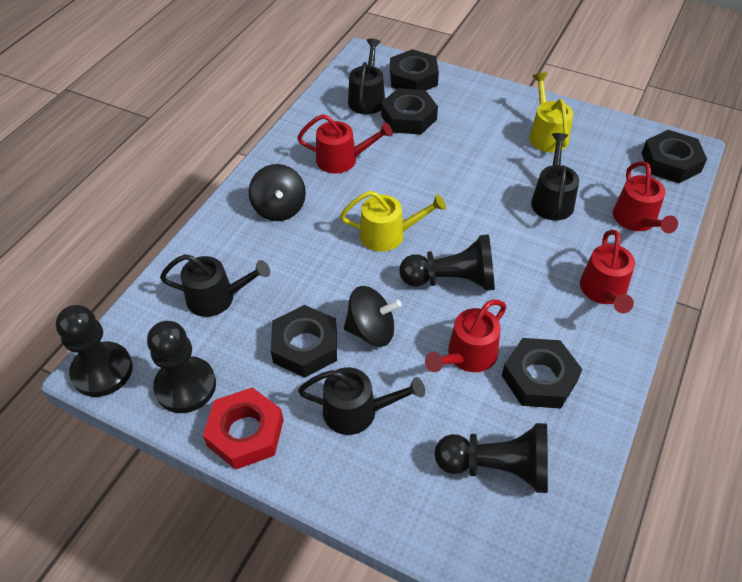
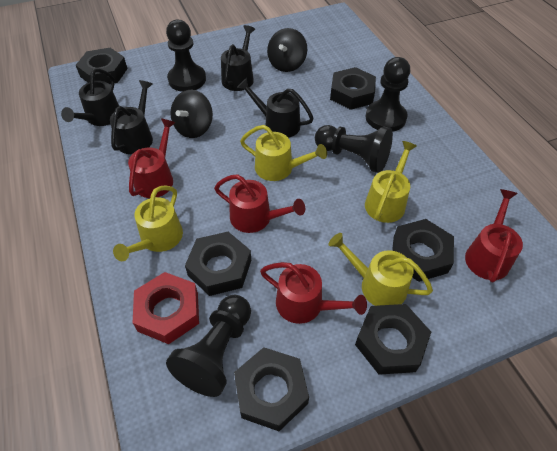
black nut: 5 -> 6
yellow watering can: 2 -> 4

